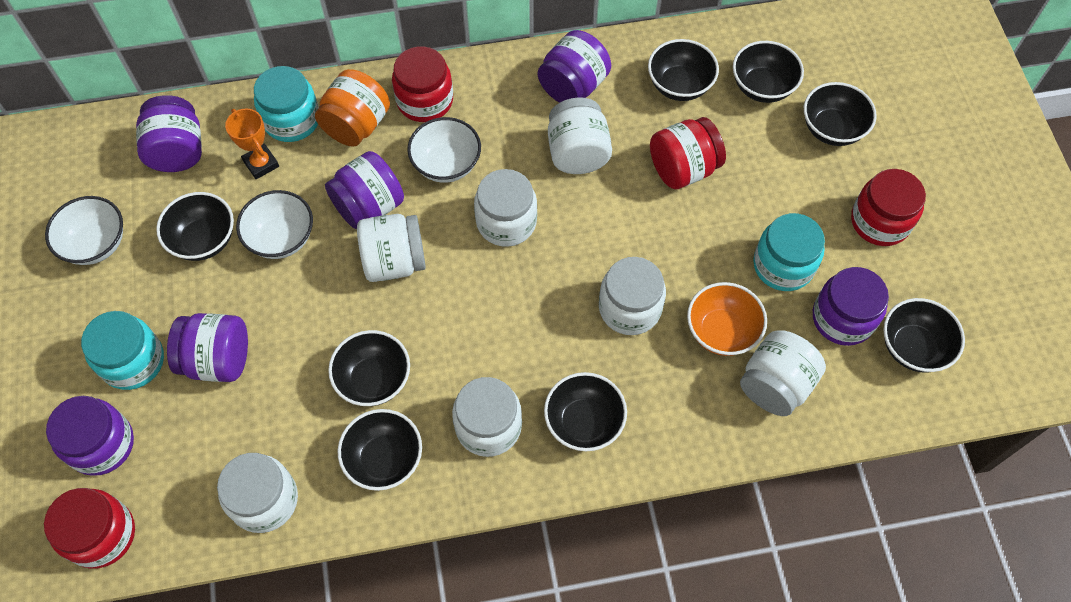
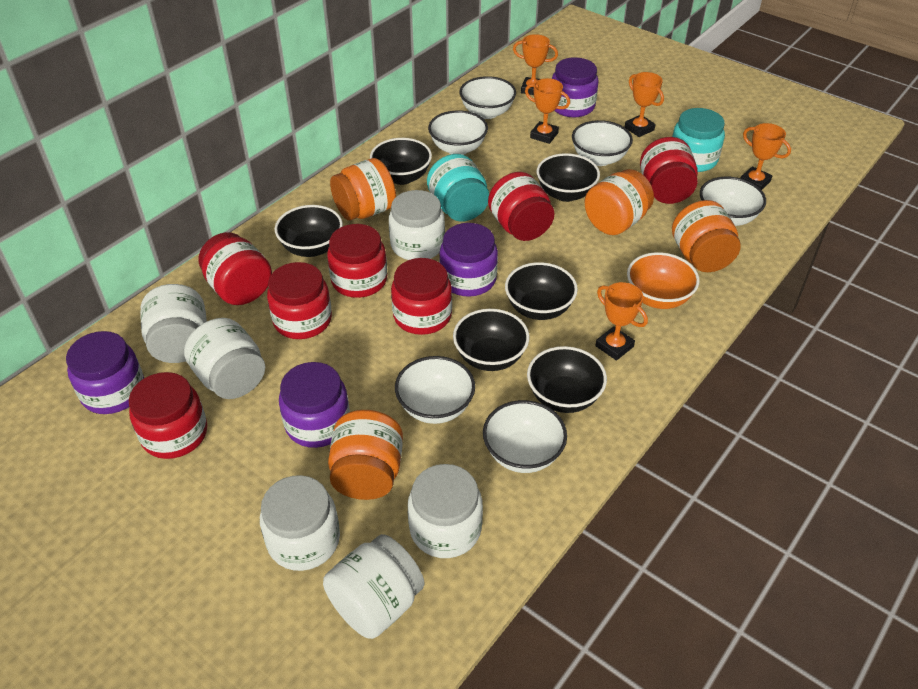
black bowl: 8 -> 6
orange jar: 1 -> 4
orange trophy: 1 -> 5
purple jar: 6 -> 4
red jar: 4 -> 7
turquoise jar: 3 -> 2
white bowl: 3 -> 6
white jar: 7 -> 6

